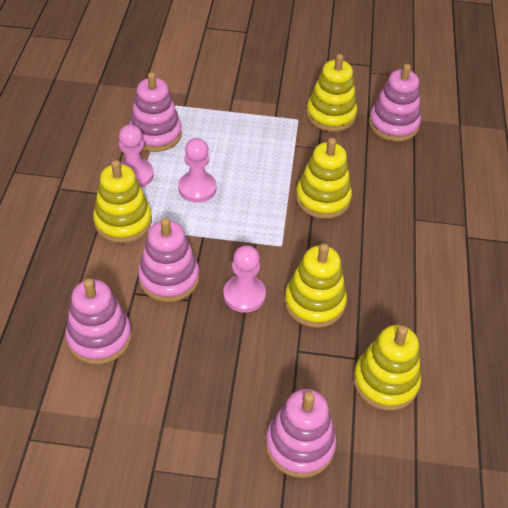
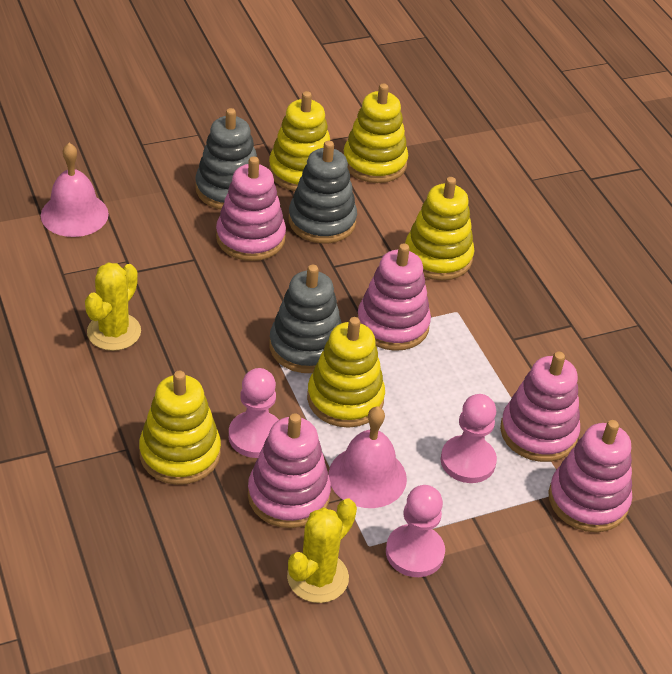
grey stacking toy: 0 -> 3
pink bell: 0 -> 2
yellow cactus: 0 -> 2

